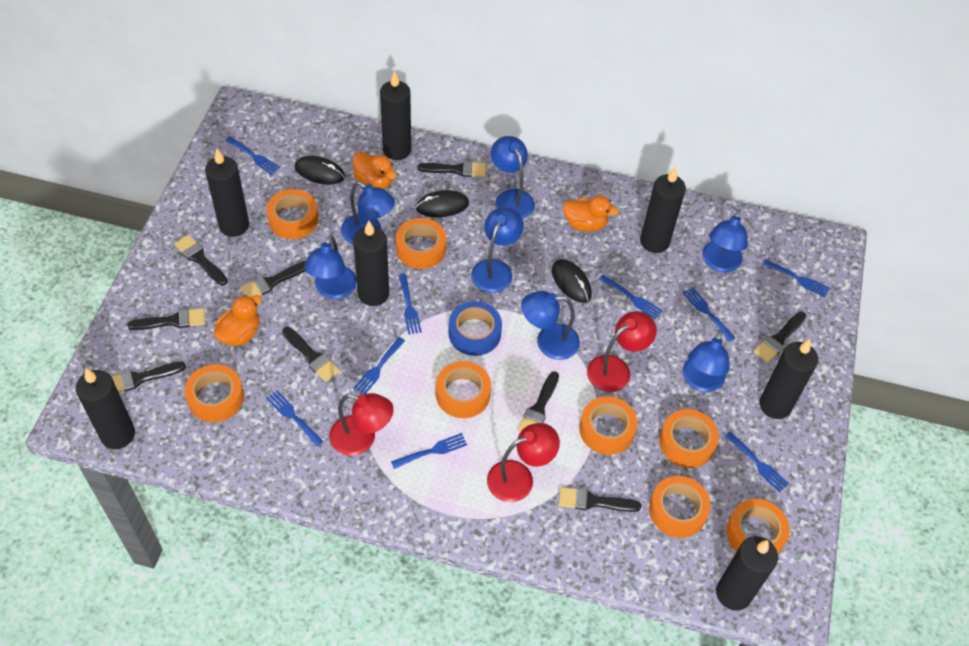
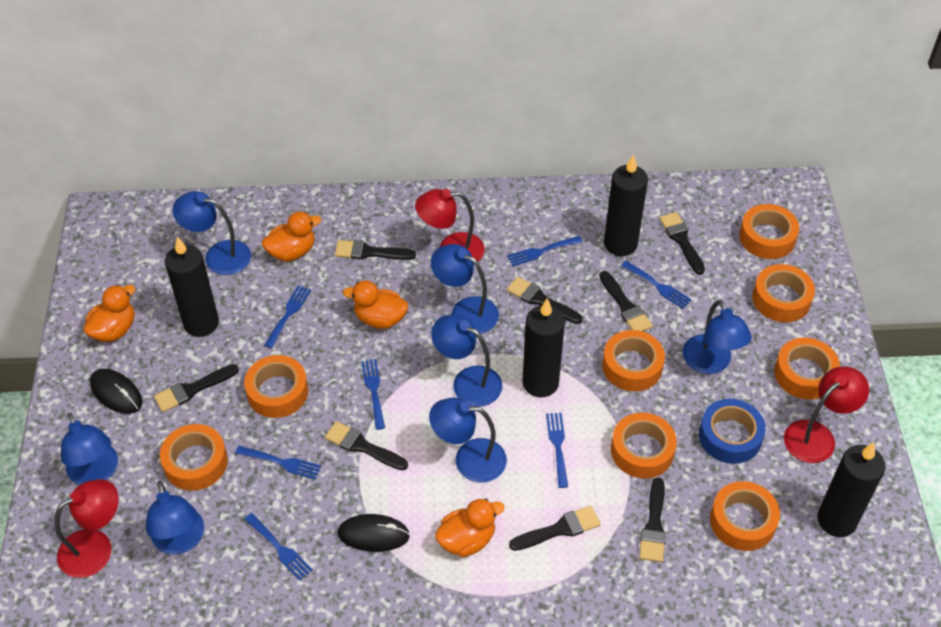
black brush: 9 -> 8
black candle: 7 -> 4
black mouse: 3 -> 2
blue fork: 9 -> 7
orange duck: 3 -> 4

